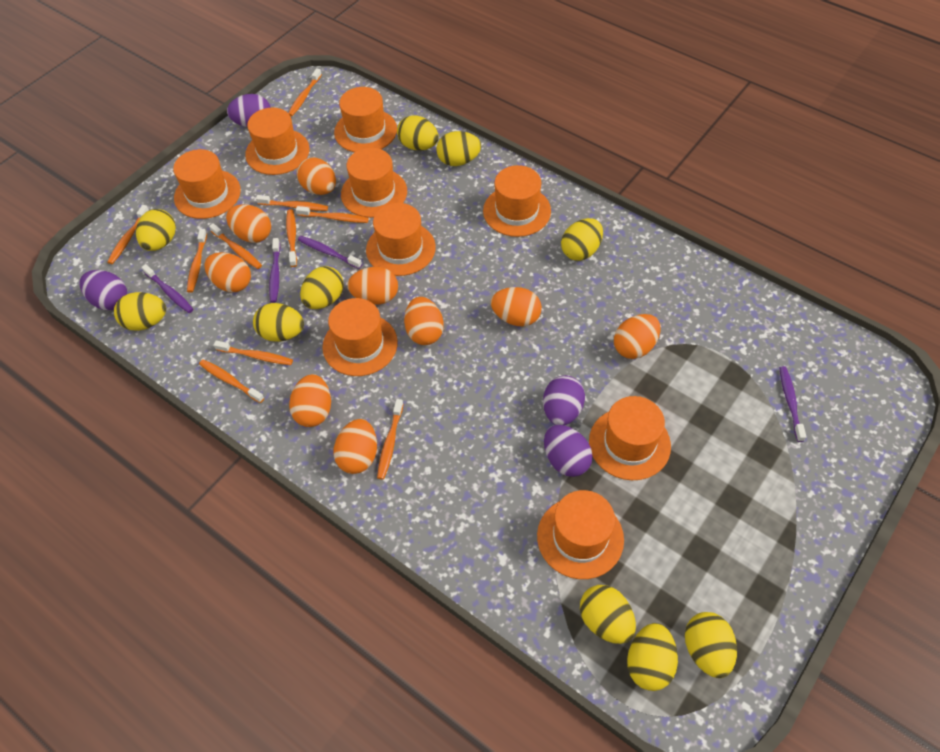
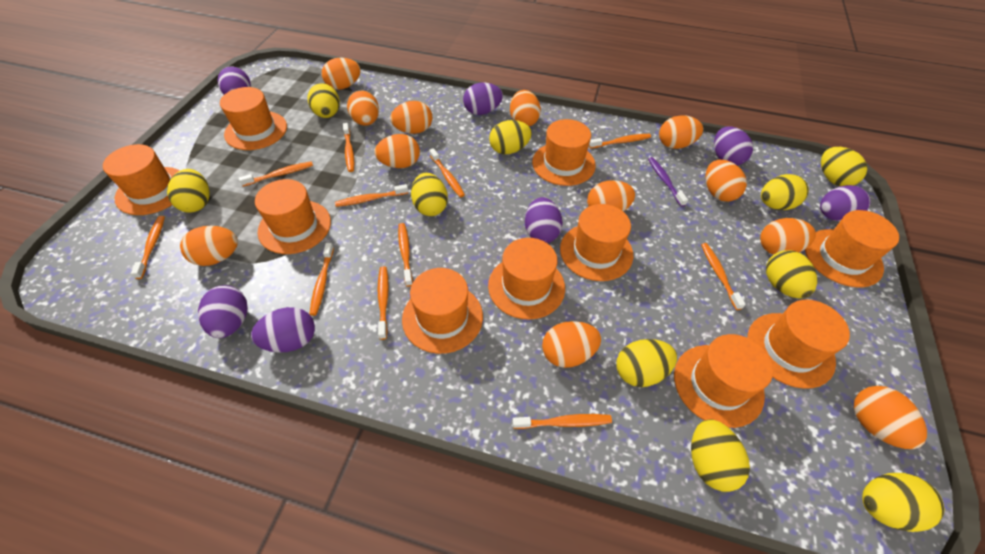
orange egg: 9 -> 12
orange hat: 9 -> 10
orange toothbrush: 10 -> 11
purple egg: 4 -> 7
purple toothbrush: 4 -> 1

